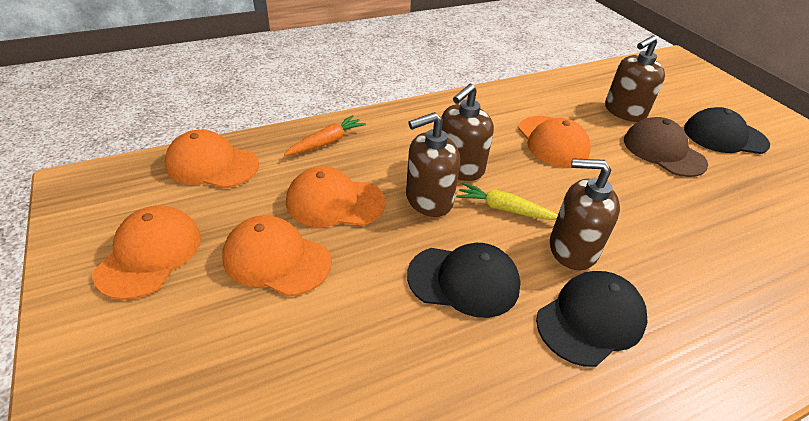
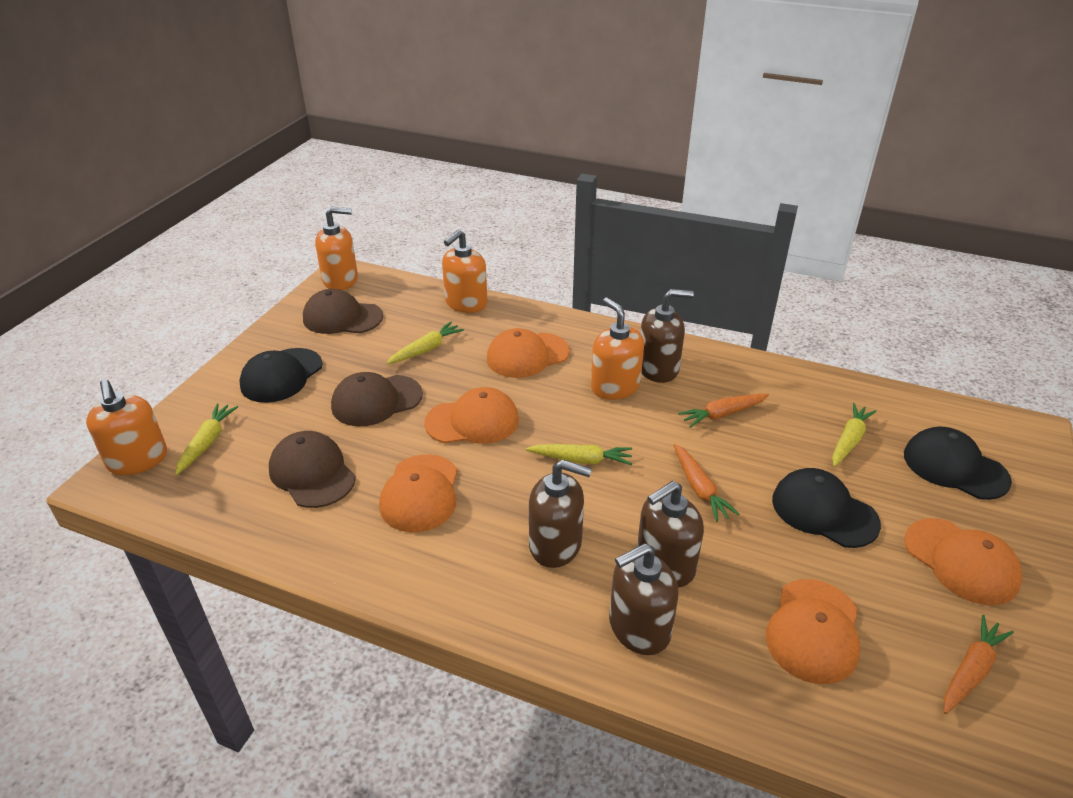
brown cap: 1 -> 3
orange carrot: 1 -> 3
orange soap dispenser: 0 -> 4
yellow carrot: 1 -> 4

